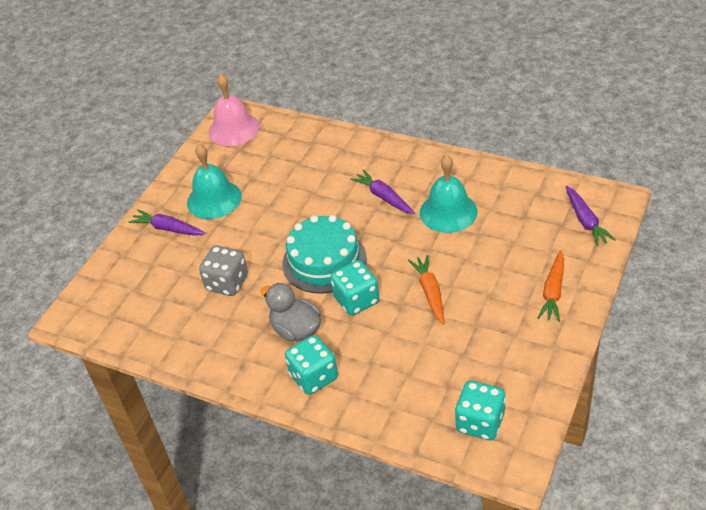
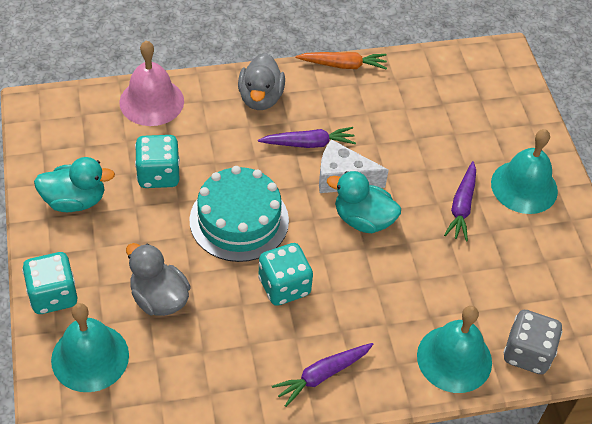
grey duck: 1 -> 2
orange carrot: 2 -> 1
turquoise bell: 2 -> 3
turquoise duck: 0 -> 2
white cheese: 0 -> 1

